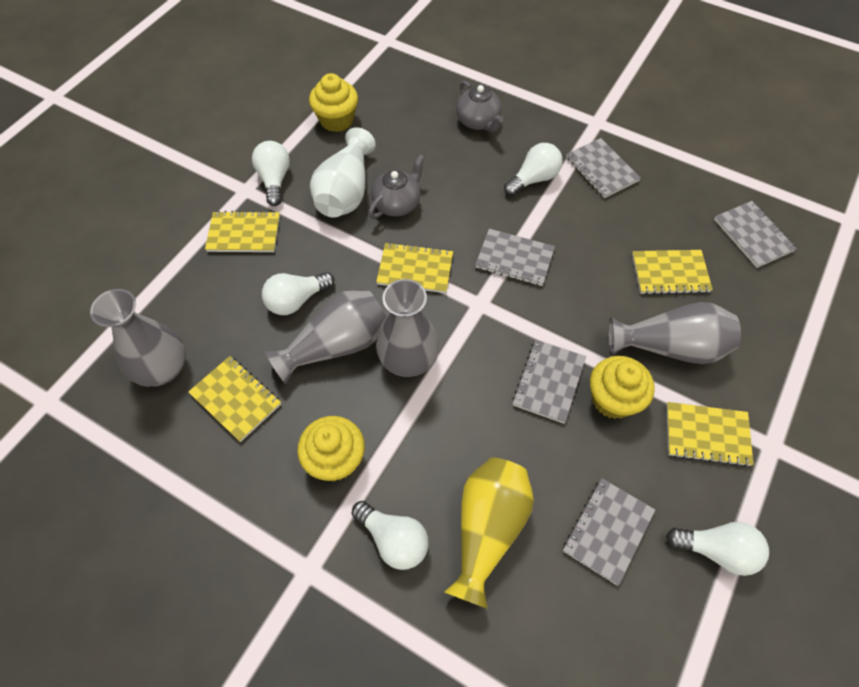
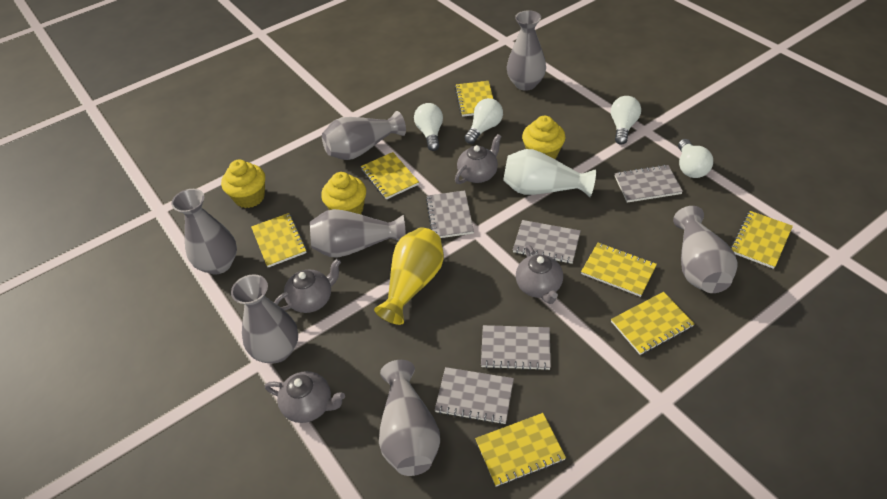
grey teapot: 2 -> 4
grey vase: 4 -> 7
white light bulb: 5 -> 4
yellow notebook: 5 -> 7

